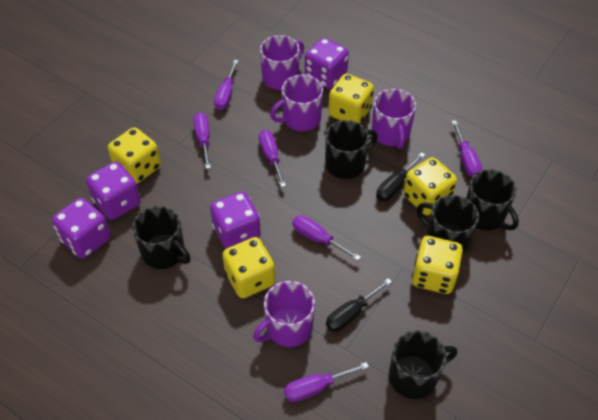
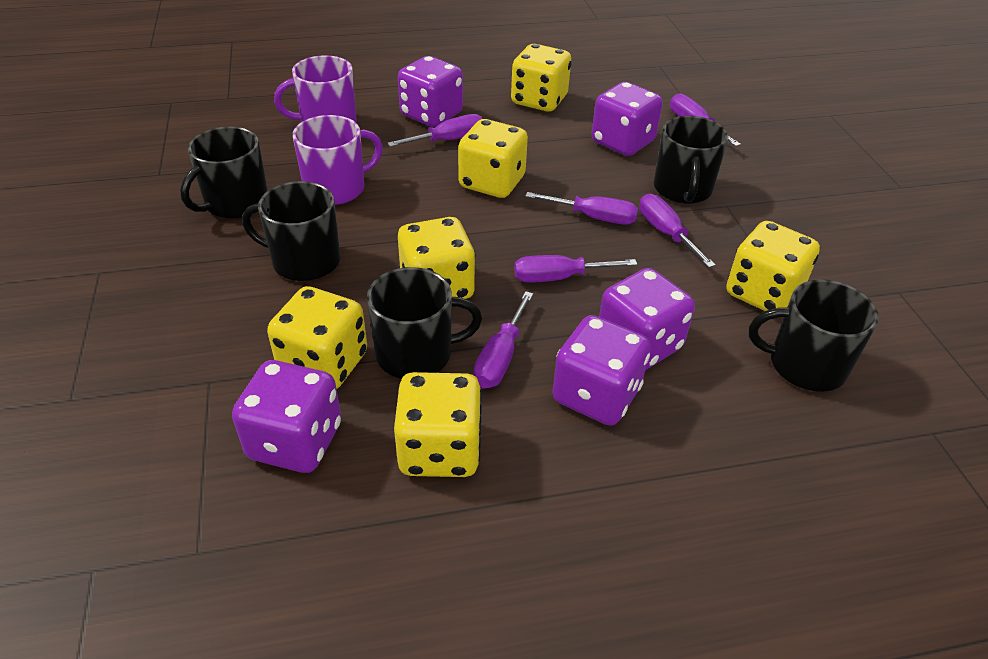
black screwdriver: 2 -> 0
purple dice: 4 -> 5
purple mug: 4 -> 2
yellow dice: 5 -> 6

